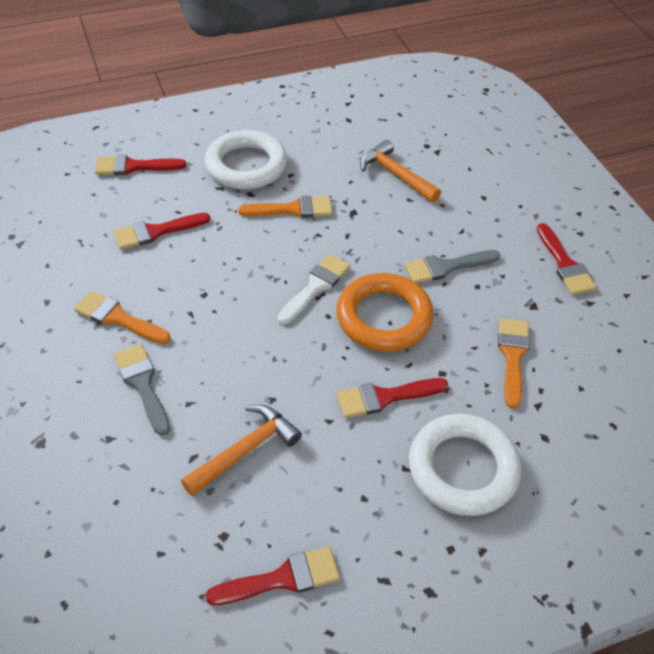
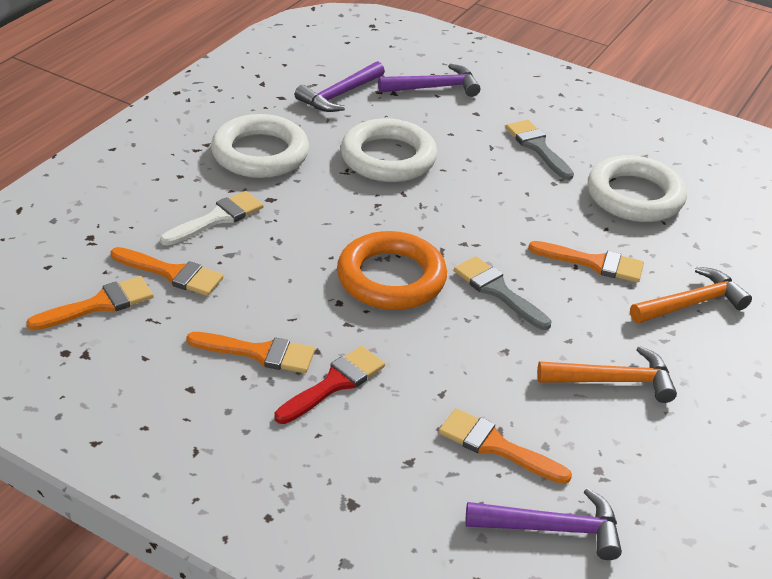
orange brush: 3 -> 5
purple hammer: 0 -> 3
red brush: 5 -> 1
white ring: 2 -> 3

